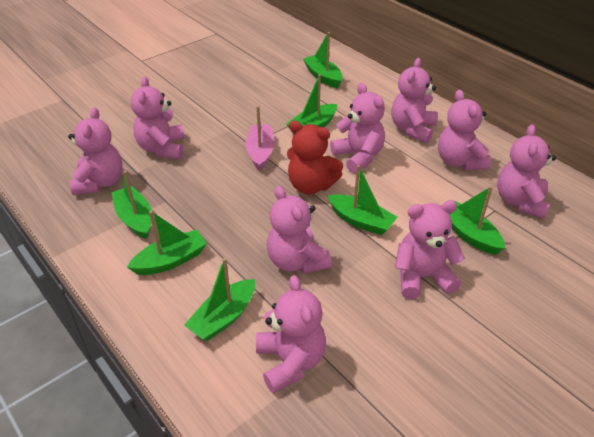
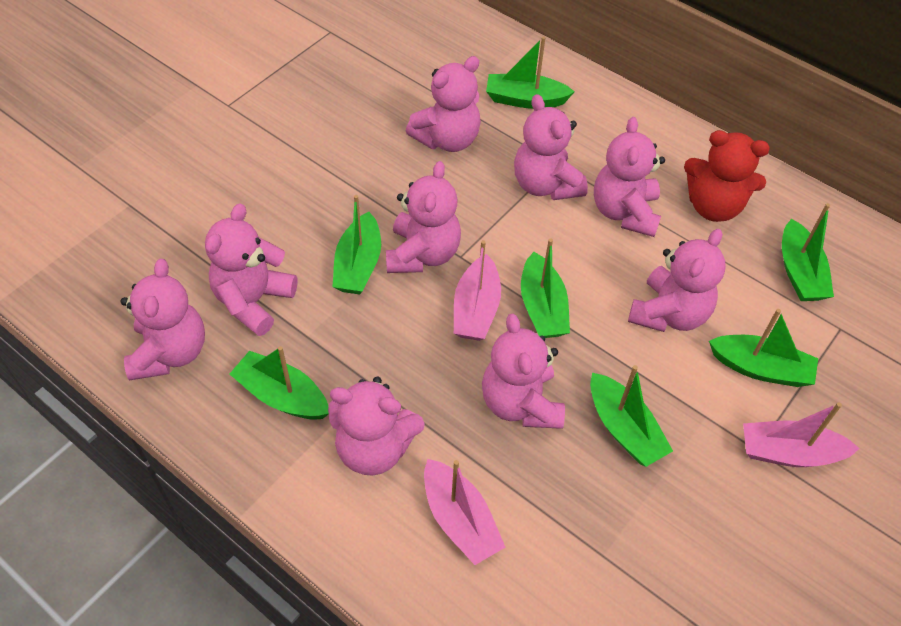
pink boat: 1 -> 3

